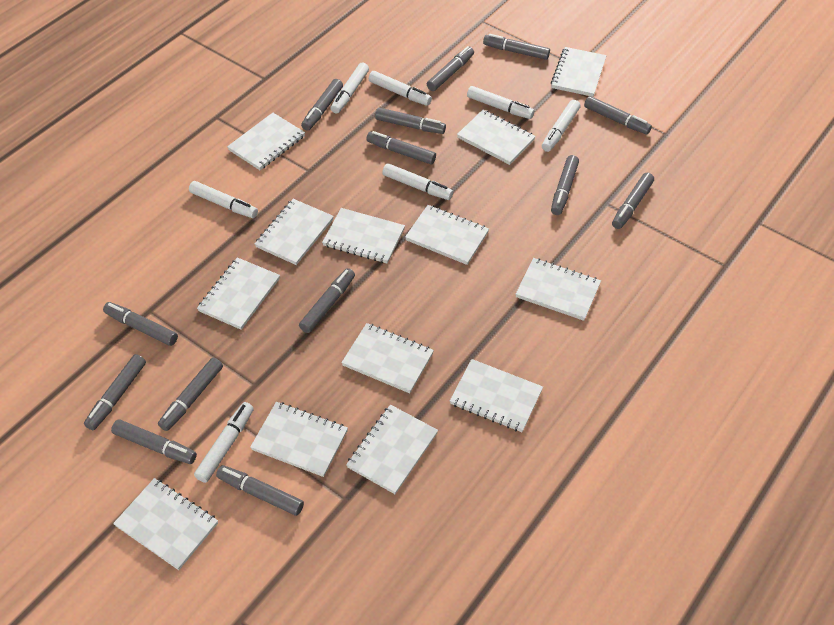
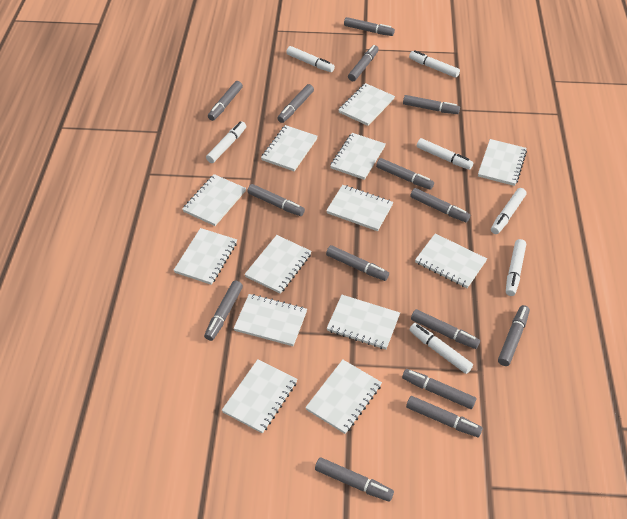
grey marker: 14 -> 15

